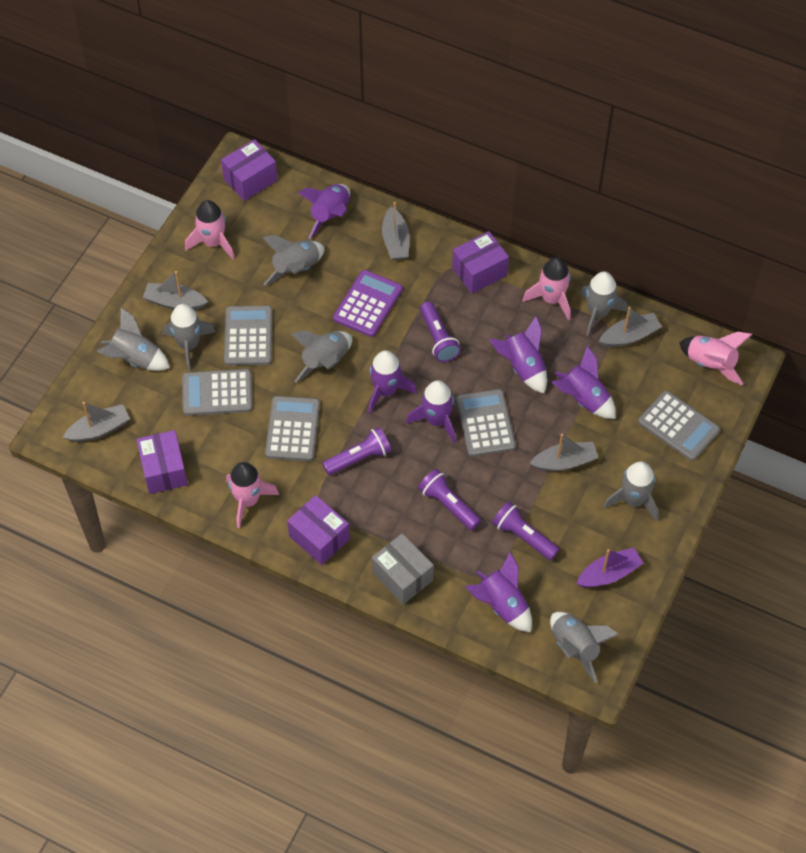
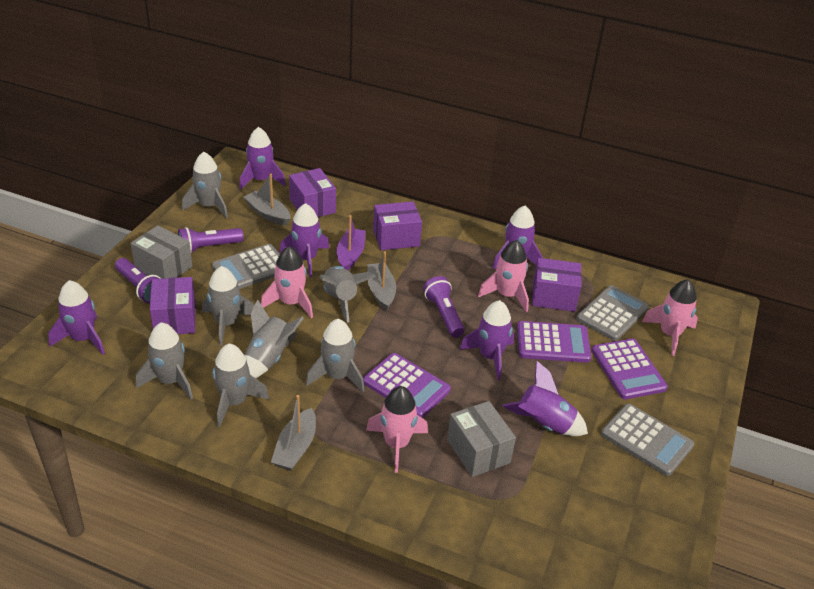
grey boat: 5 -> 3
grey box: 1 -> 2
grey calculator: 5 -> 3
purple calculator: 1 -> 3
purple flashlight: 4 -> 3

